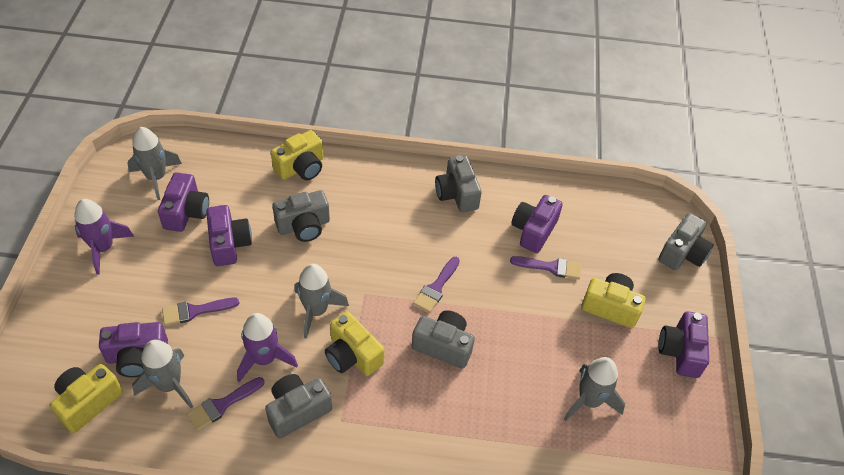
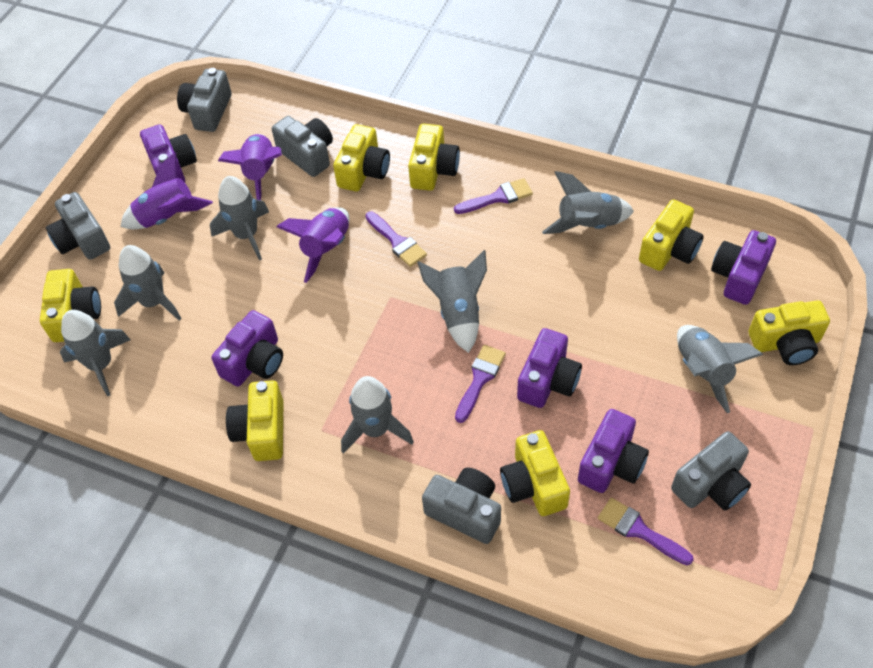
grey rocket: 4 -> 7
purple rocket: 2 -> 3
yellow camera: 4 -> 7

